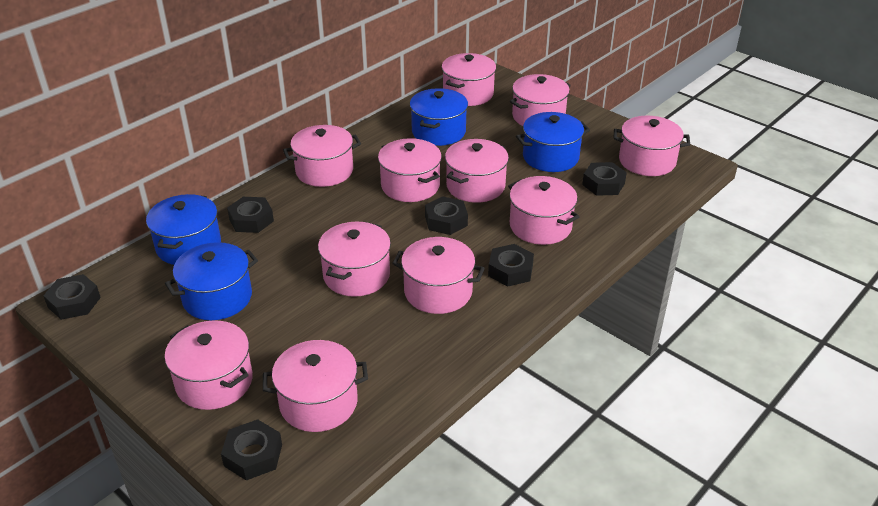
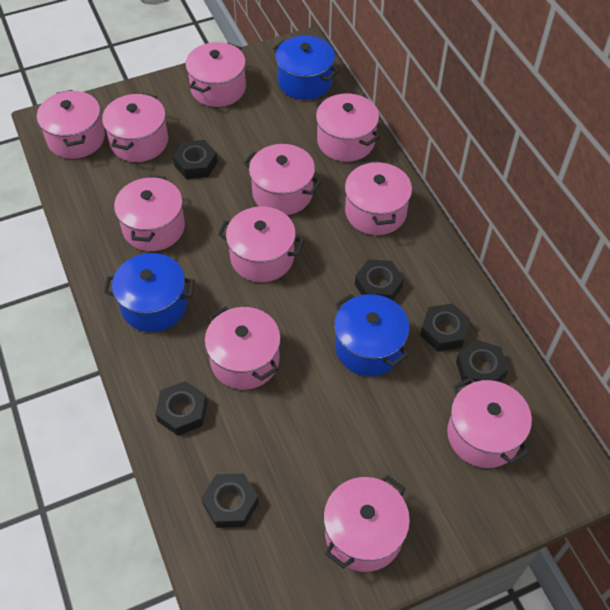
blue pot: 4 -> 3

